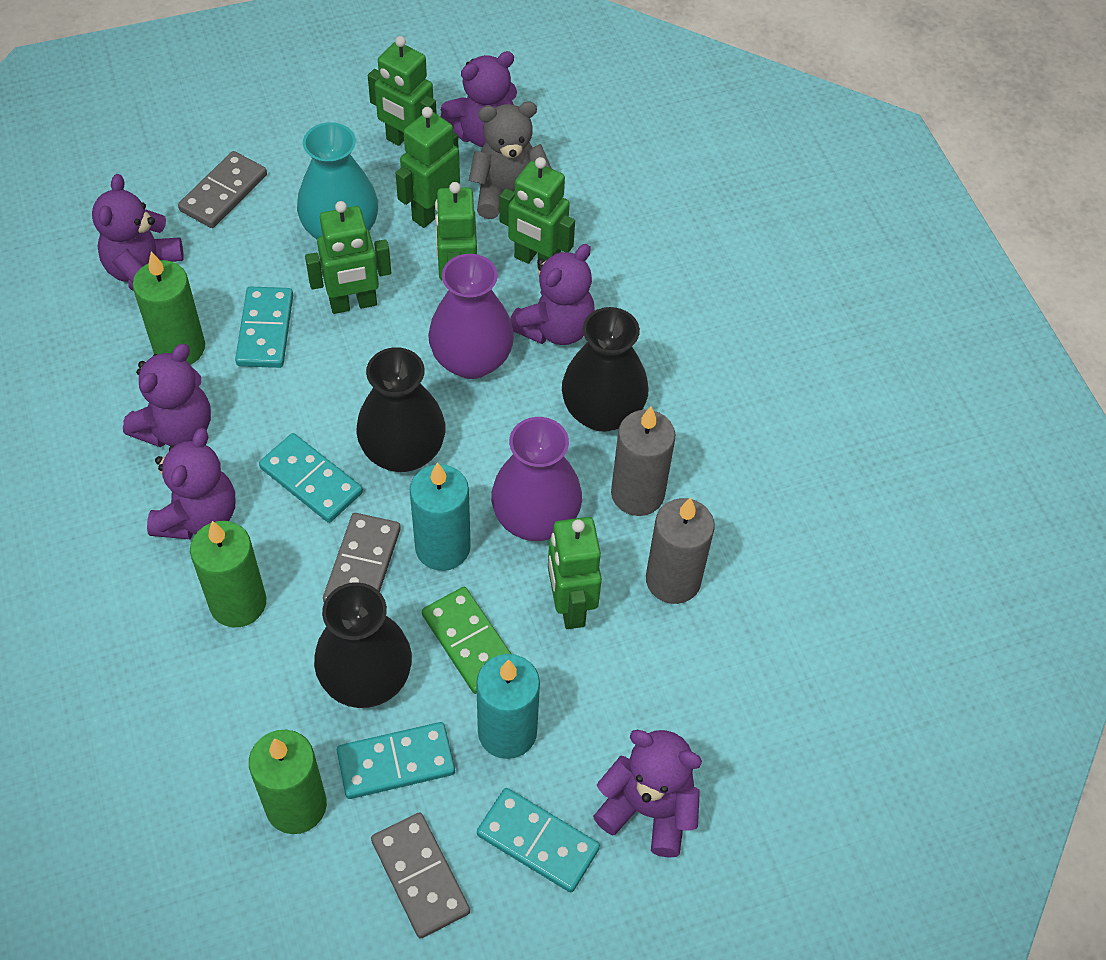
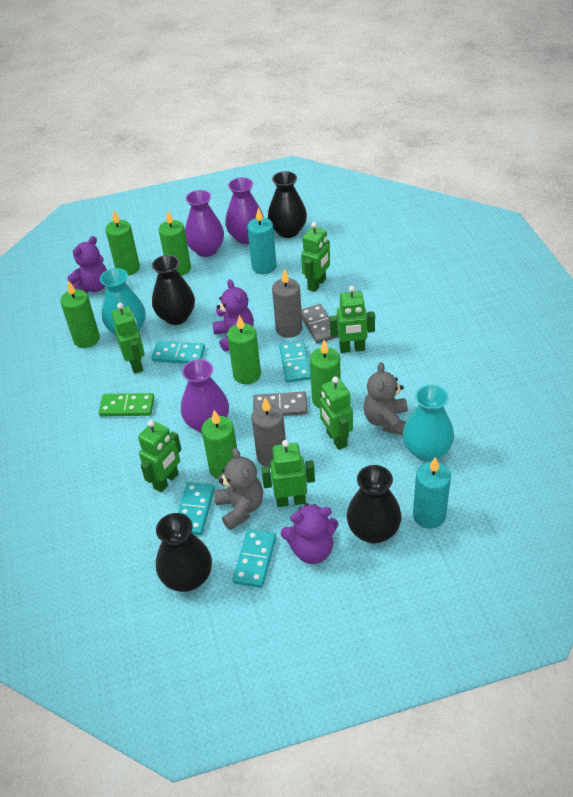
black vase: 3 -> 4
green candle: 3 -> 6
grey domino: 3 -> 2
grey teddy bear: 1 -> 2
purple teddy bear: 6 -> 3
purple vase: 2 -> 3
turquoise vase: 1 -> 2

